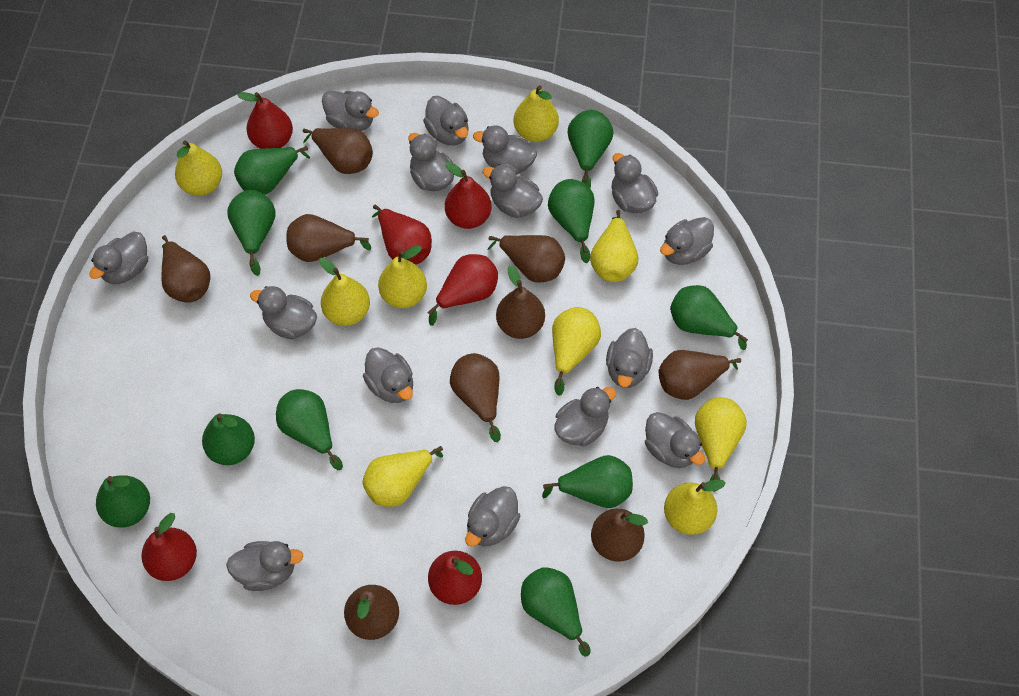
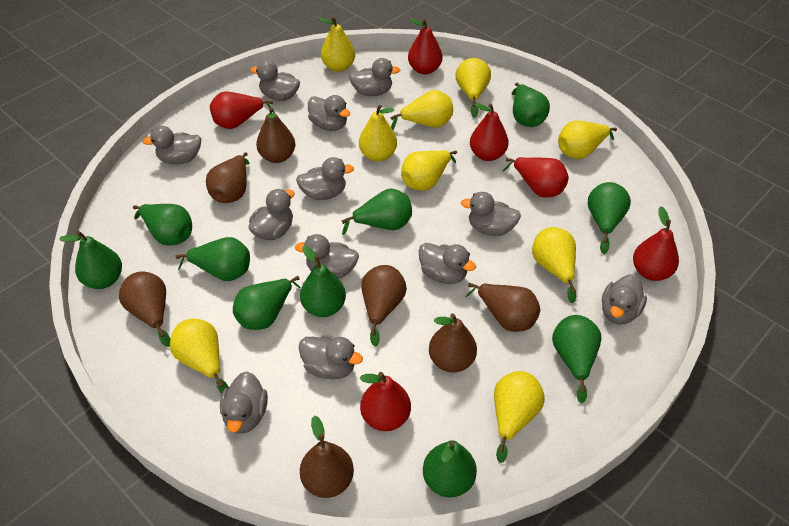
brown pear: 9 -> 7
grey duck: 15 -> 12

